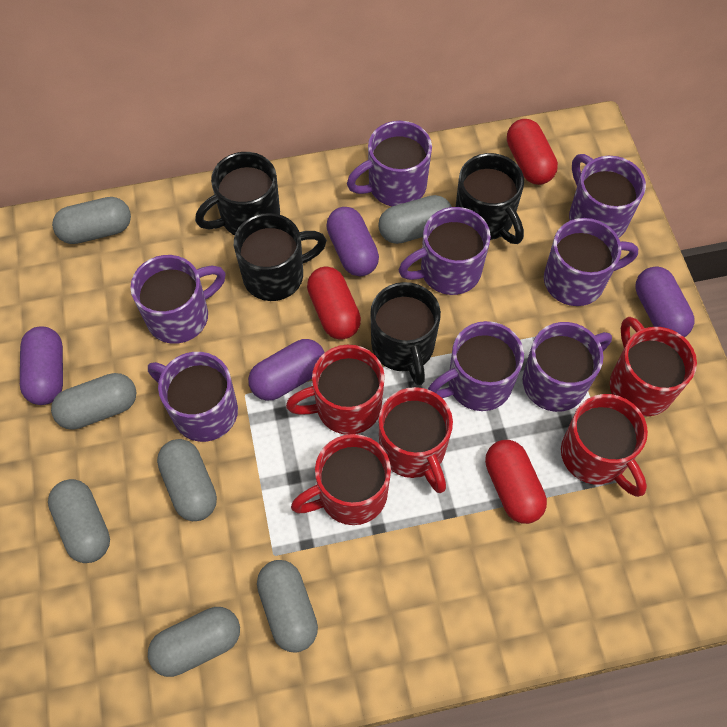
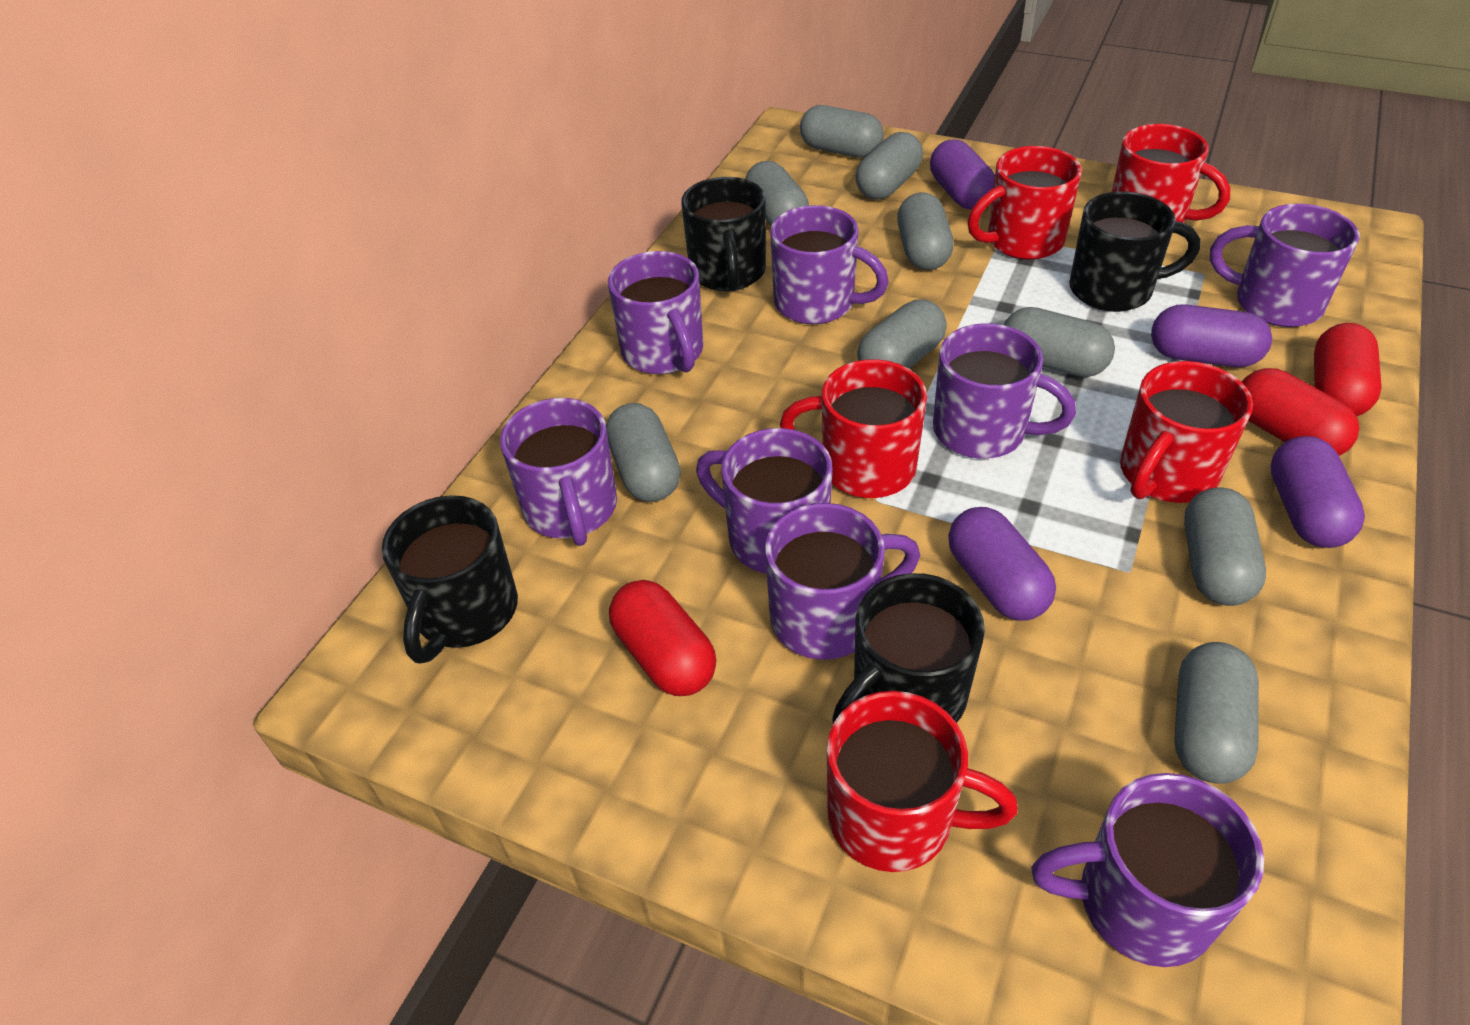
grey capsule: 7 -> 9

